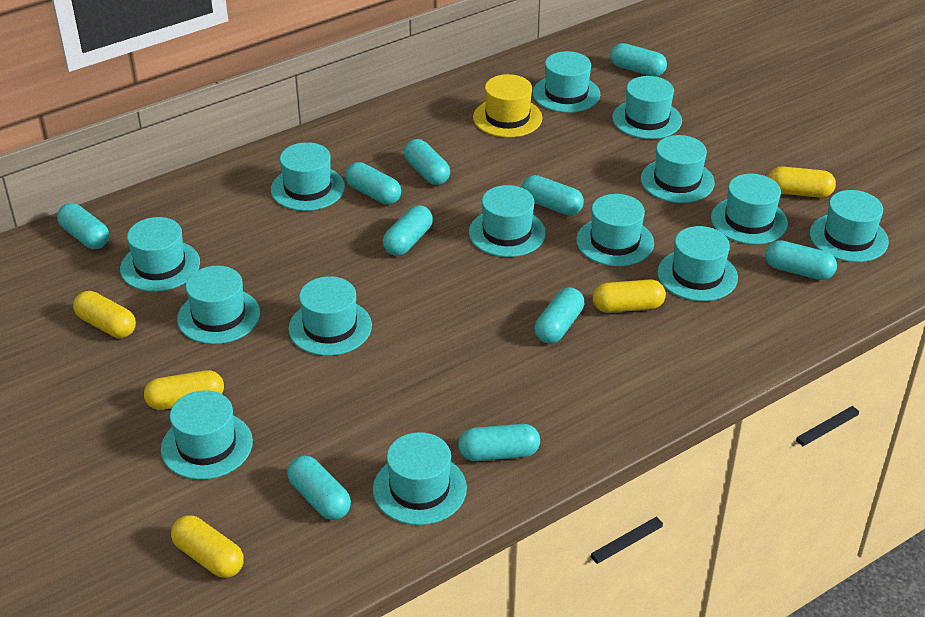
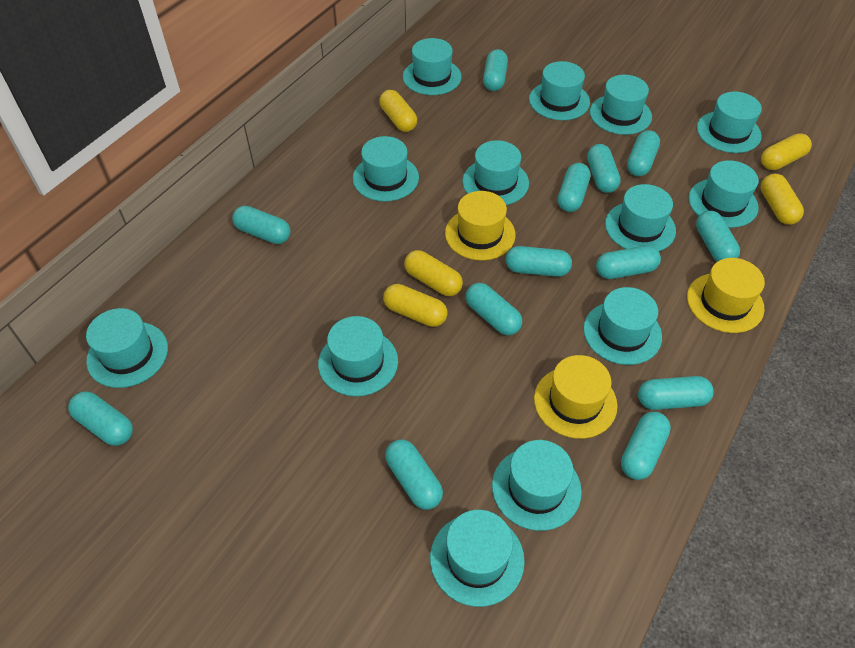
turquoise capsule: 10 -> 13
turquoise hat: 14 -> 13
yellow hat: 1 -> 3

